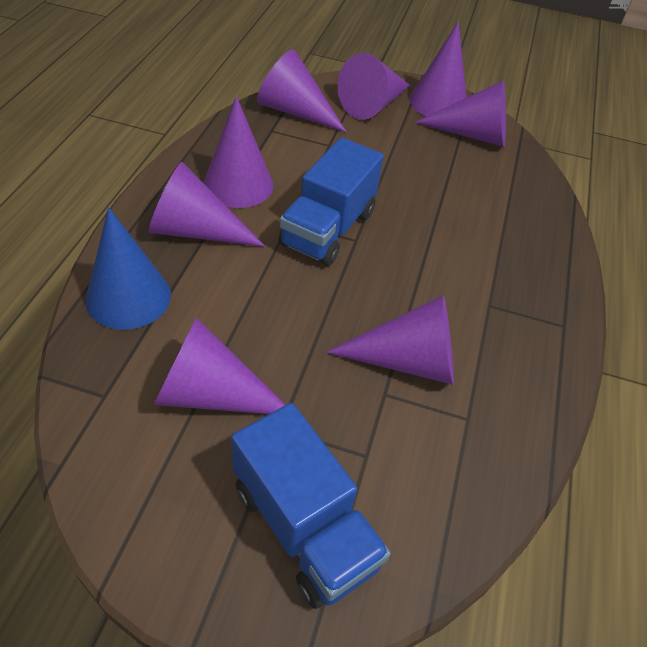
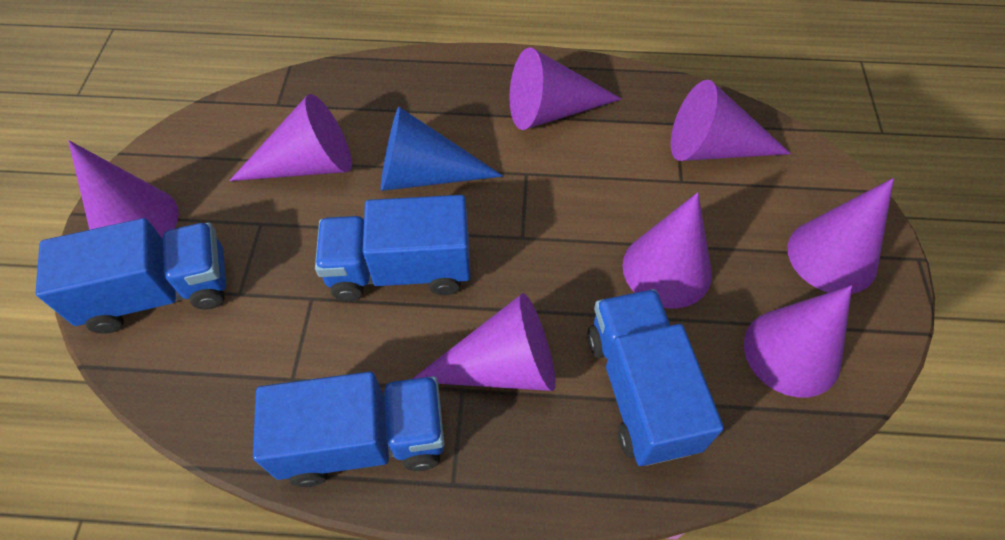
blue truck: 2 -> 4

